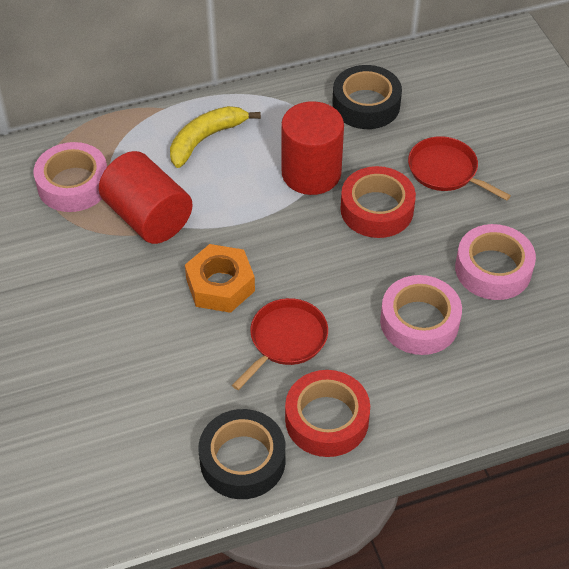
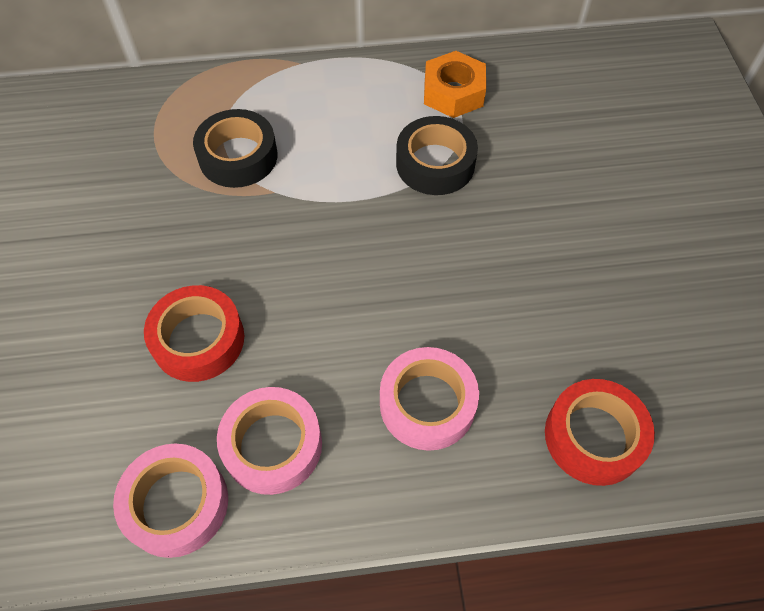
red cylinder: 2 -> 0
red pan: 2 -> 0
yellow banana: 1 -> 0

